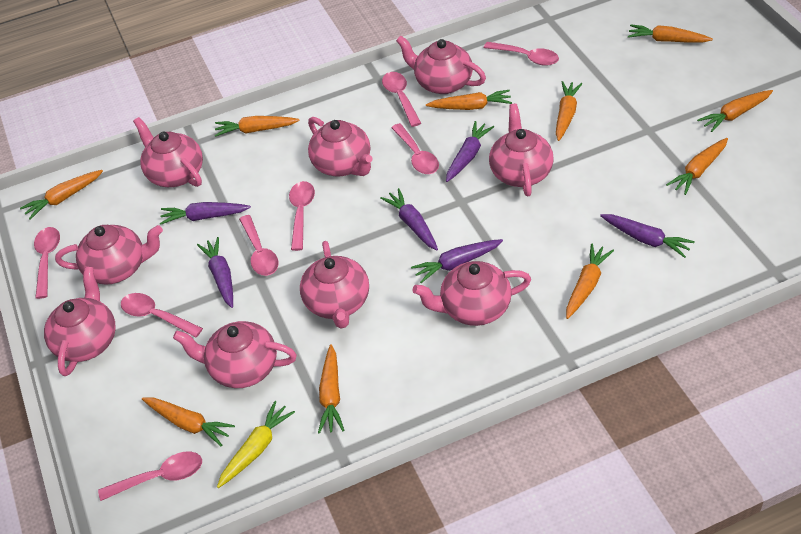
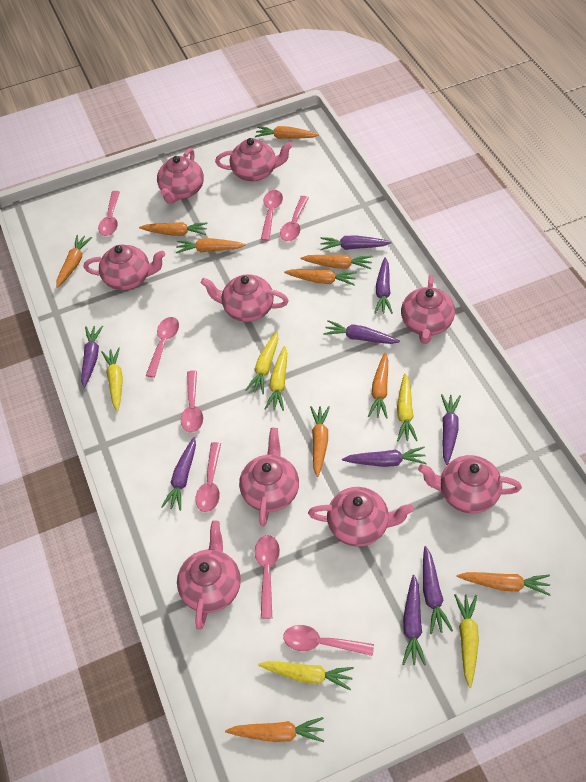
purple carrot: 6 -> 9
yellow carrot: 1 -> 6

